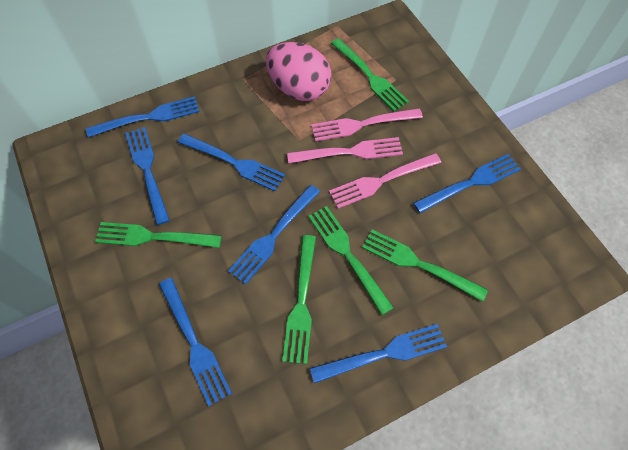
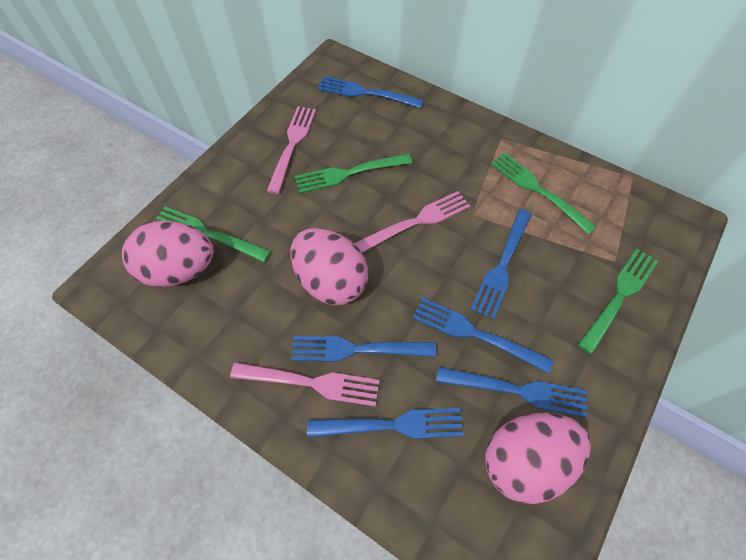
blue fork: 7 -> 6
green fork: 5 -> 4
pink egg: 1 -> 3

